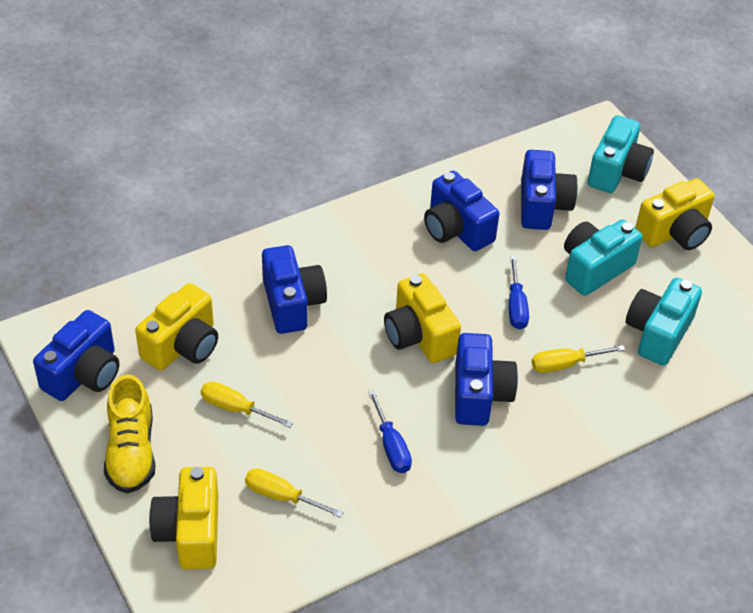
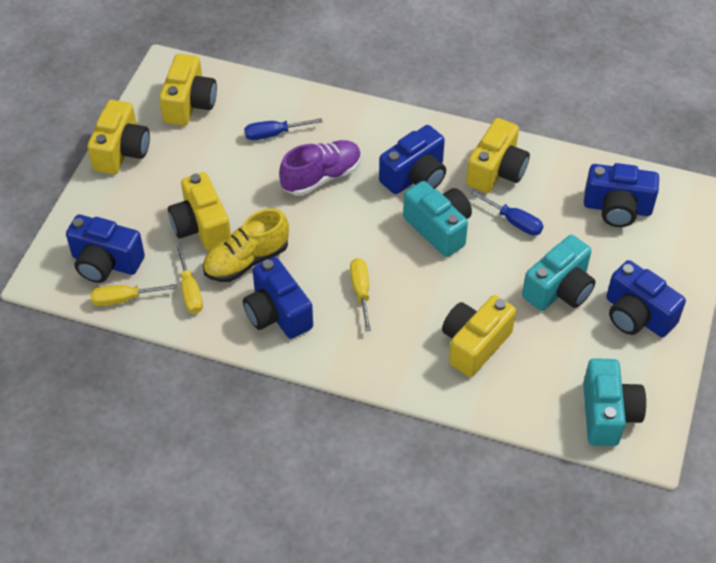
purple shoe: 0 -> 1
yellow camera: 4 -> 5

